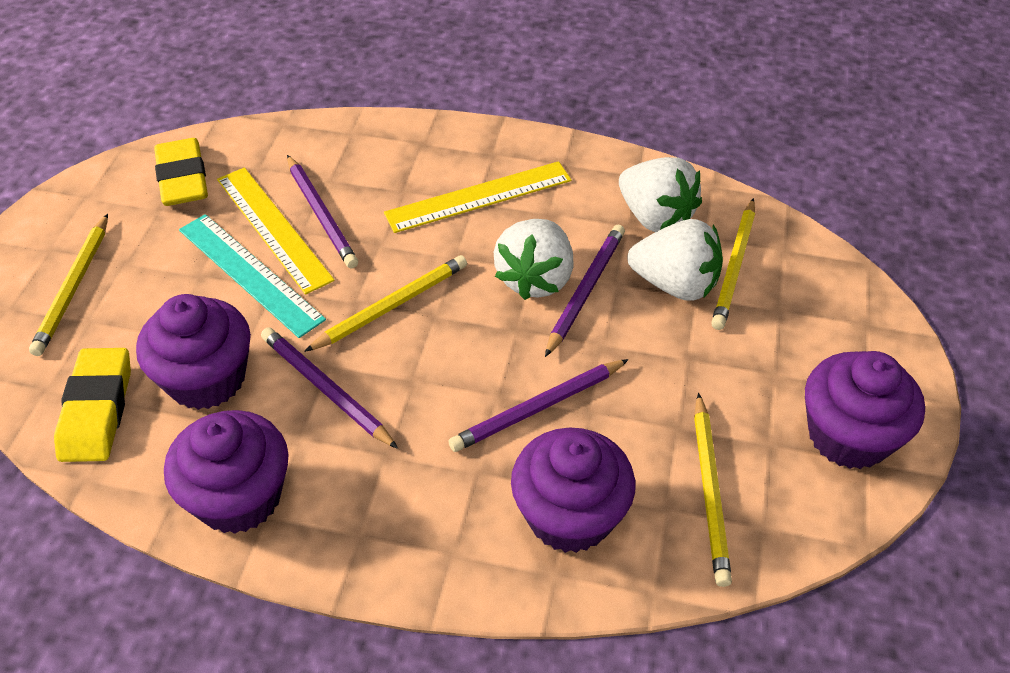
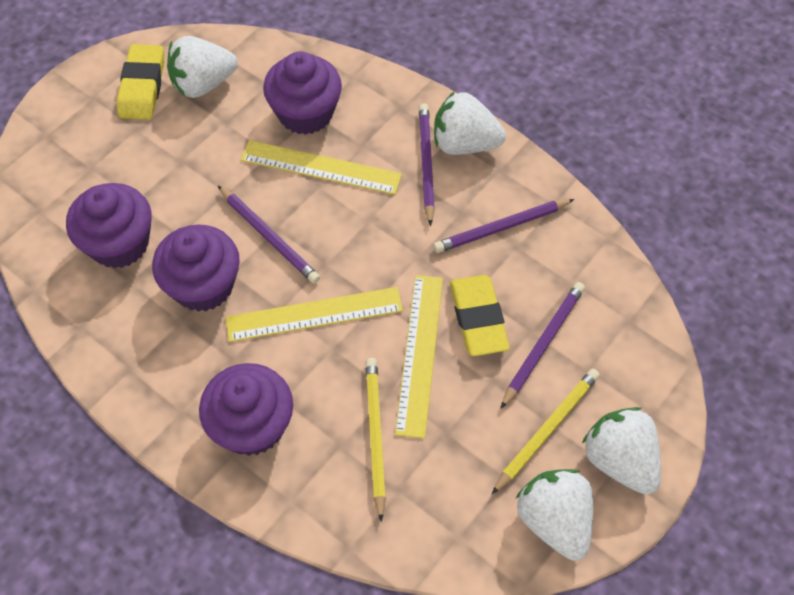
turquoise ruler: 1 -> 0
white strawberry: 3 -> 4
yellow pencil: 4 -> 2
yellow ruler: 2 -> 3

